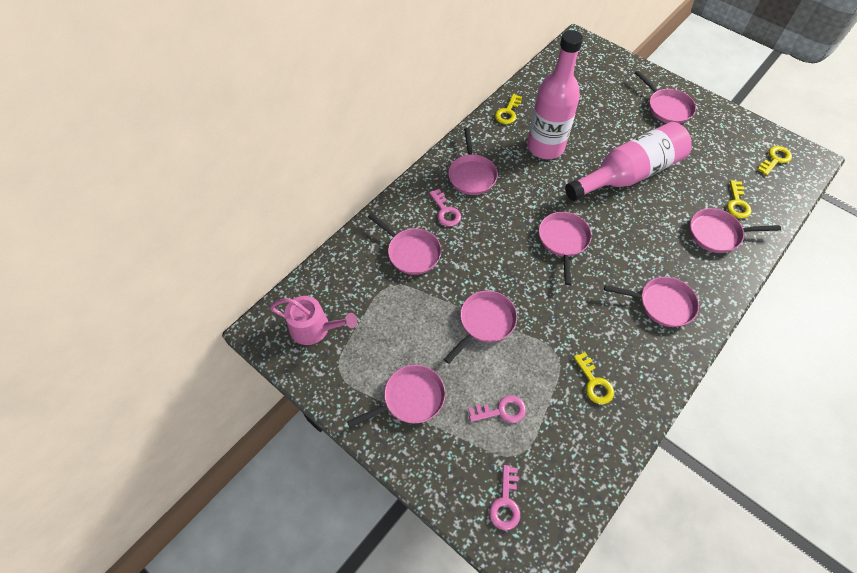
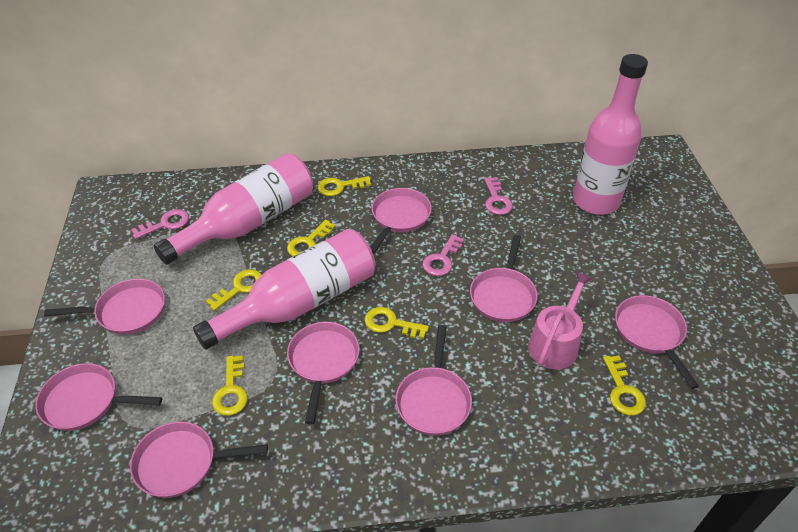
pink bottle: 2 -> 3
yellow key: 4 -> 6

